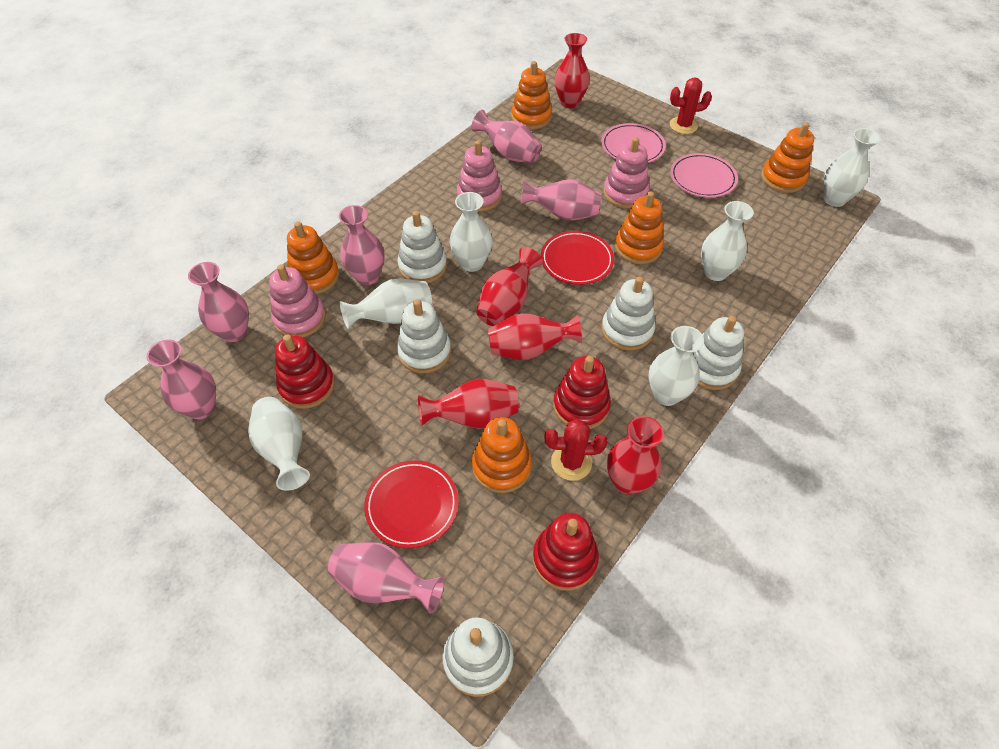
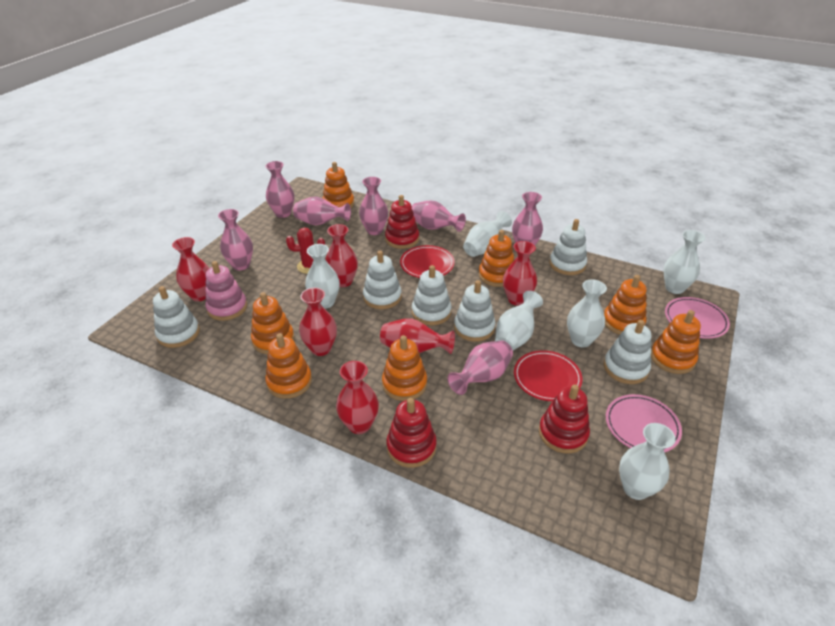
orange stacking toy: 5 -> 7
pink stacking toy: 3 -> 1
pink vase: 6 -> 7
red cactus: 2 -> 1
red vase: 5 -> 6
white stacking toy: 5 -> 6

